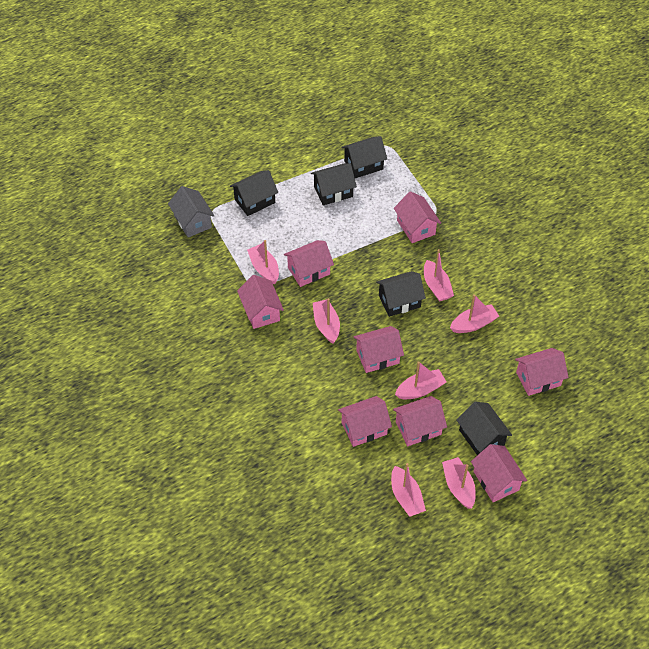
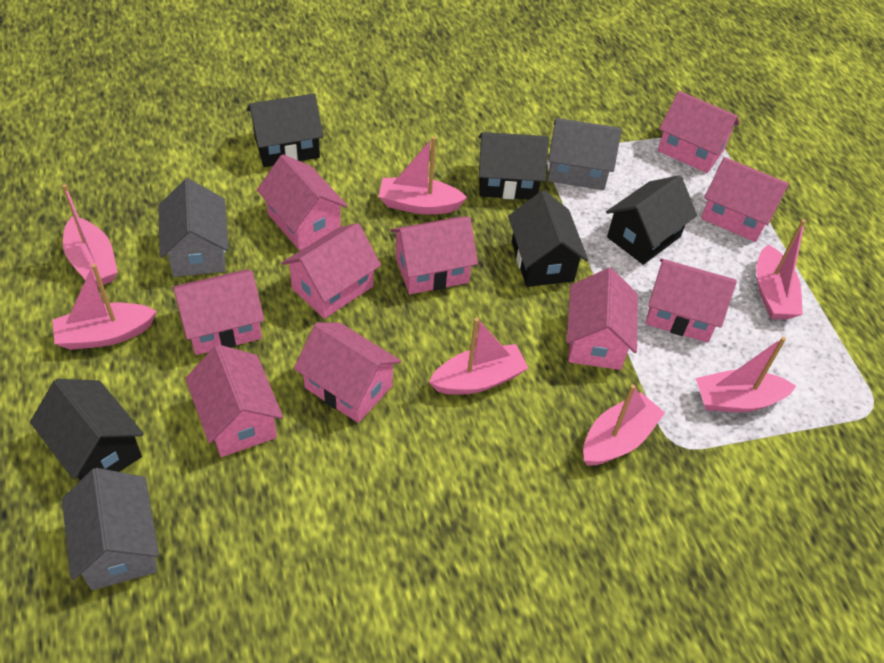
grey house: 1 -> 3
pink house: 8 -> 10

